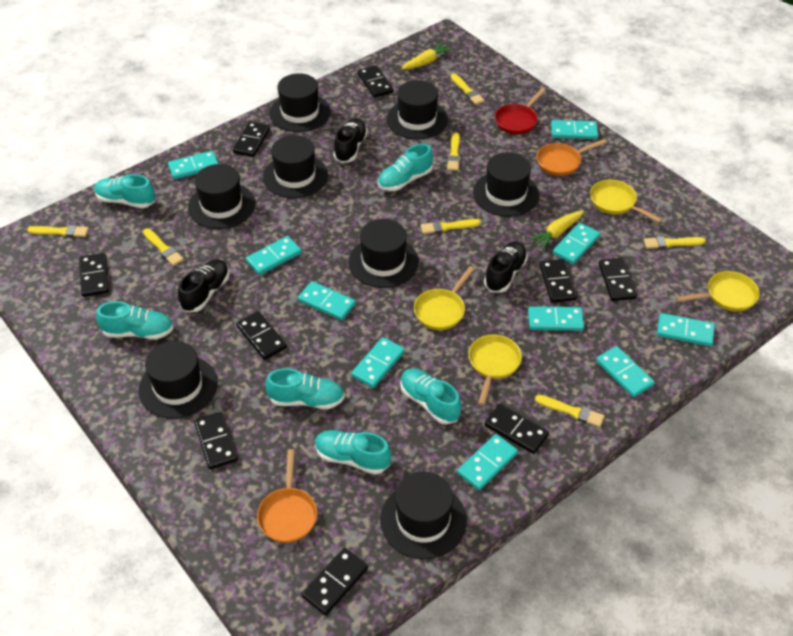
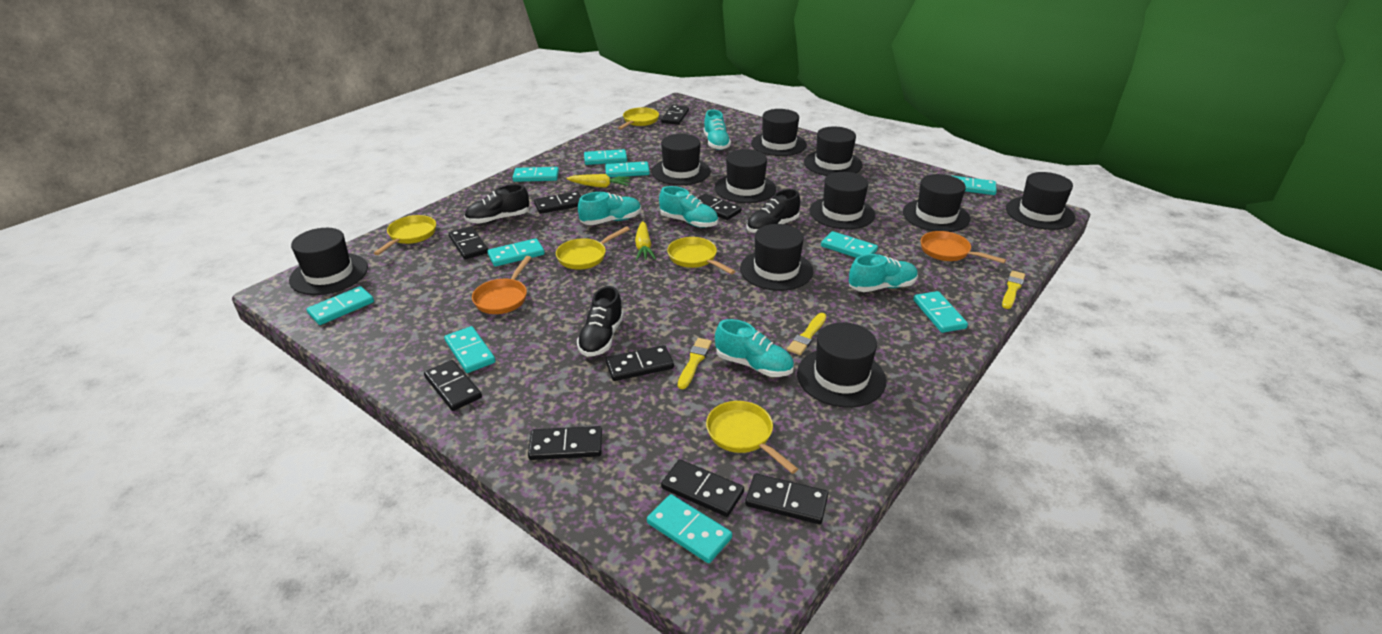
black hat: 8 -> 10
red pan: 1 -> 0
turquoise shoe: 6 -> 5
yellow brush: 7 -> 3
yellow pan: 4 -> 5

